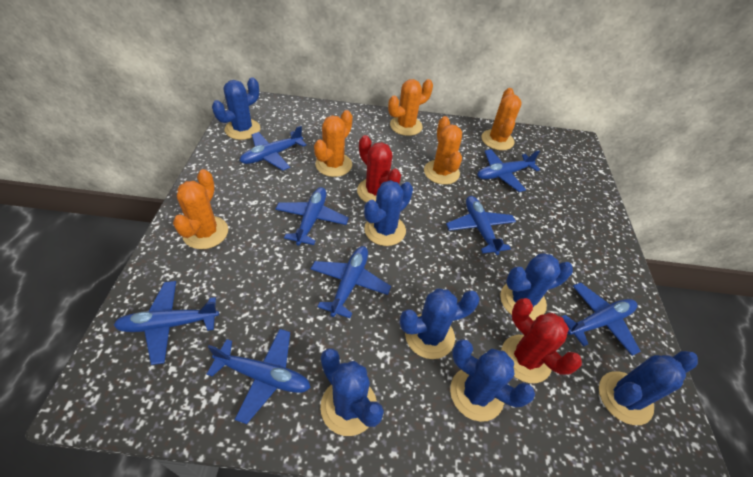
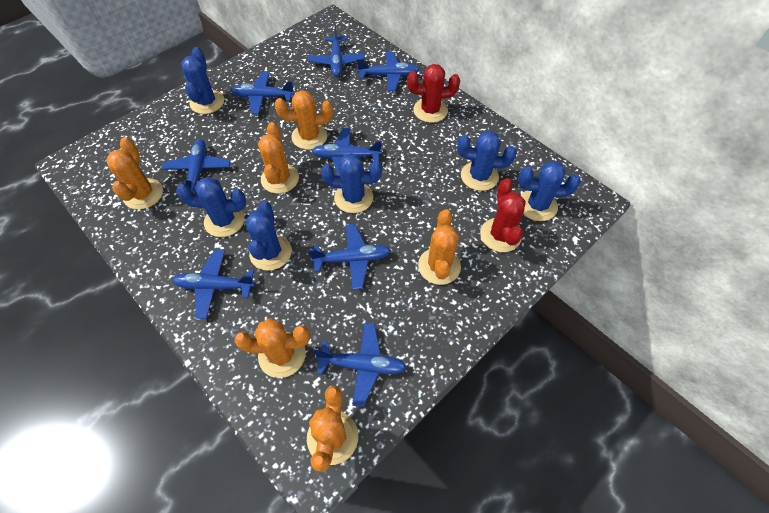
blue cactus: 7 -> 6
orange cactus: 5 -> 6

